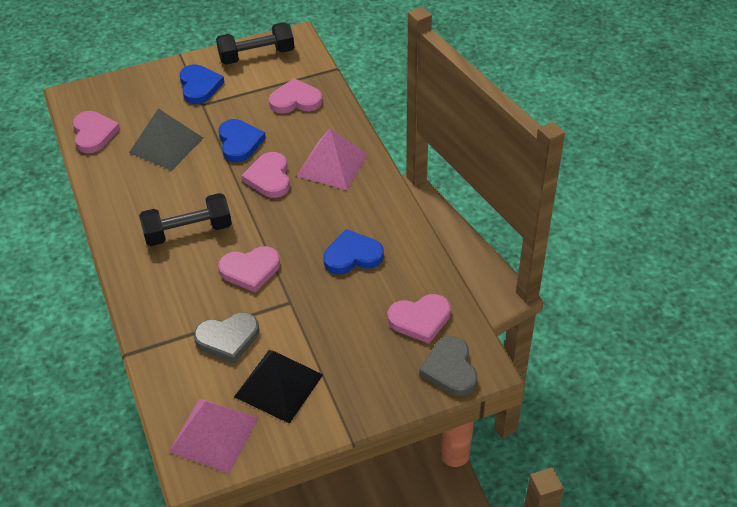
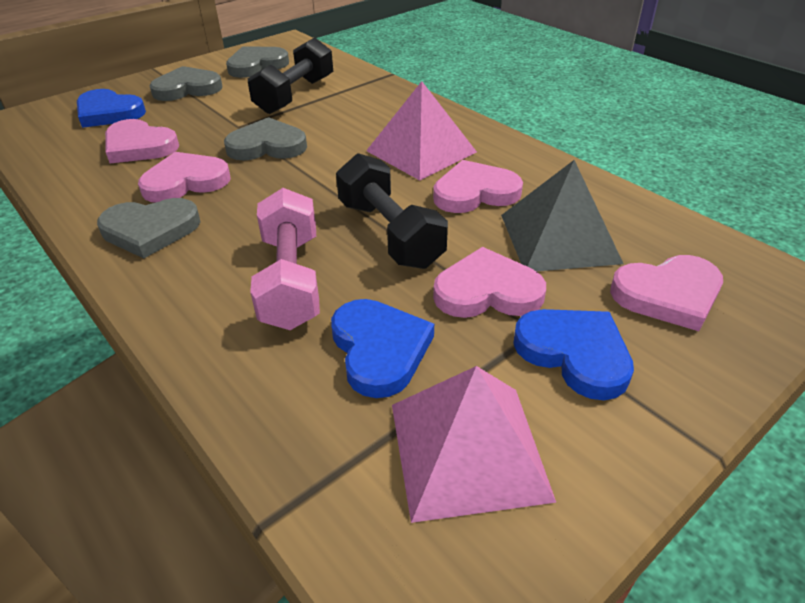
black pyramid: 1 -> 0
grey heart: 2 -> 4
pink dumbbell: 0 -> 1

